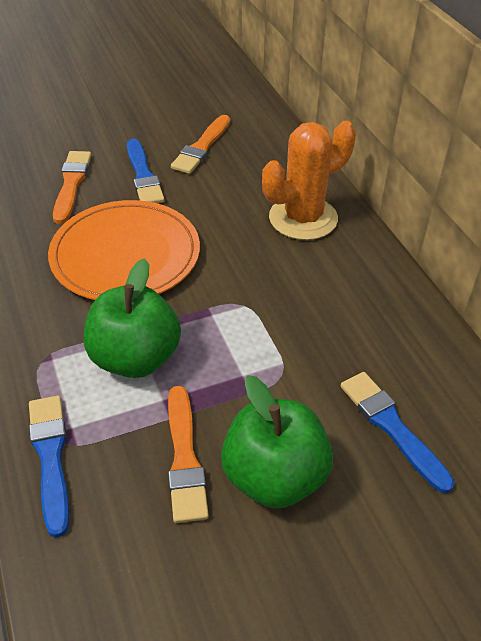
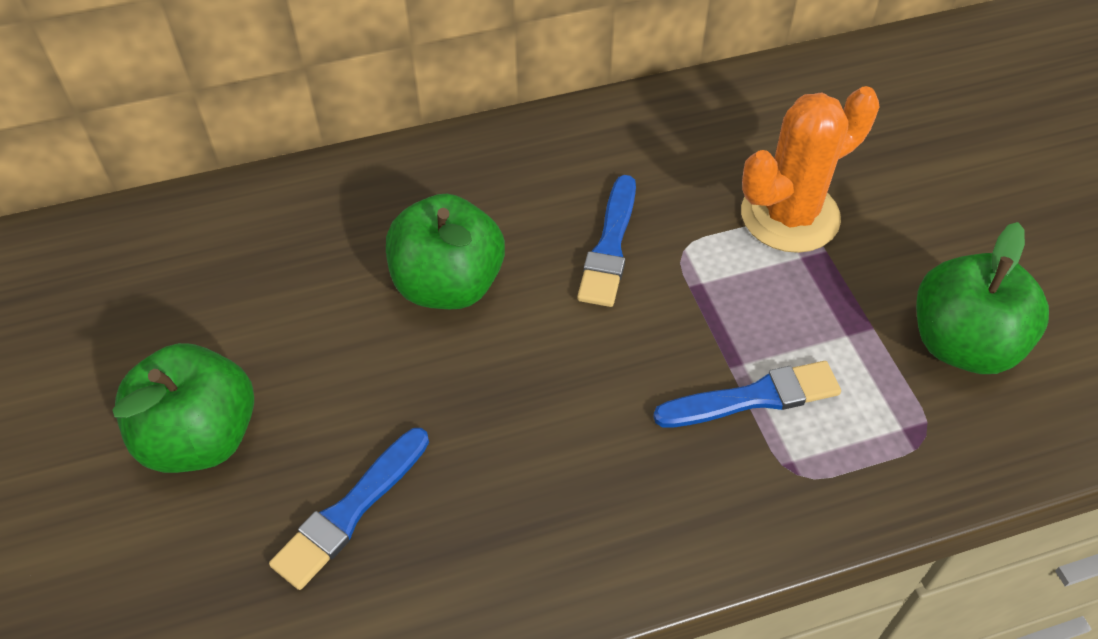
green apple: 2 -> 3
orange brush: 3 -> 0
orange plate: 1 -> 0

